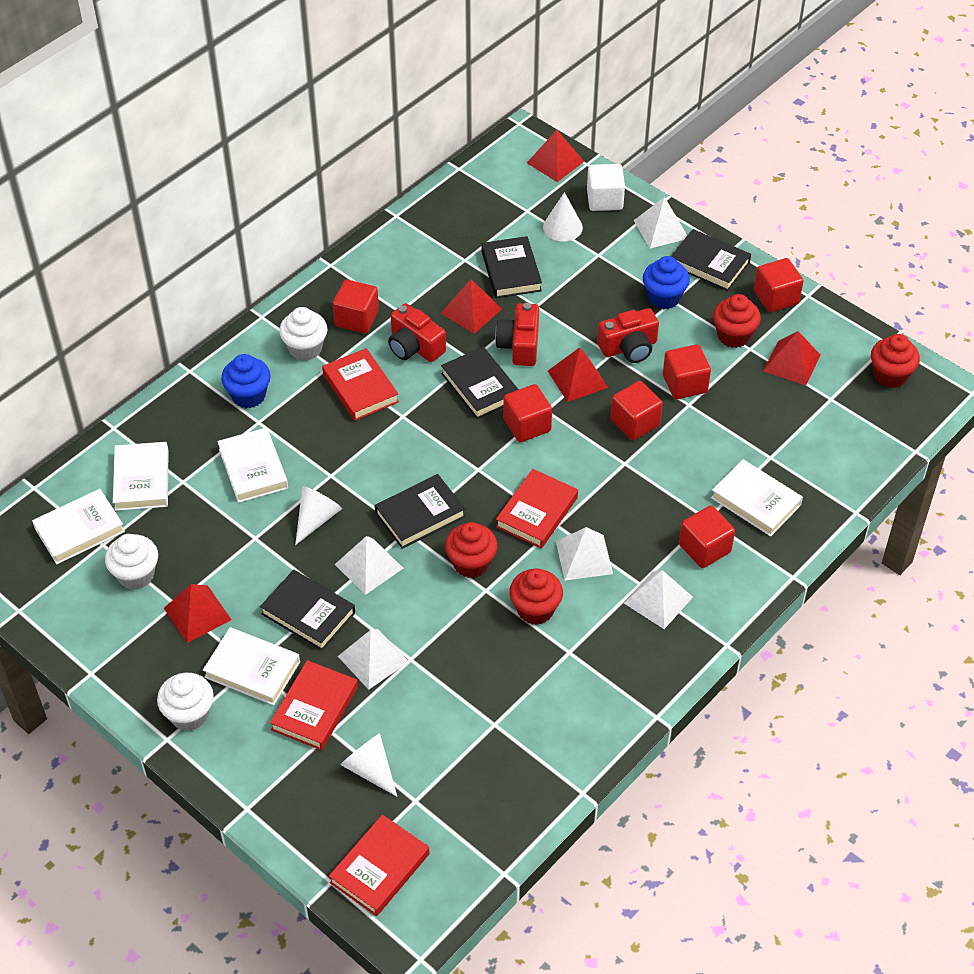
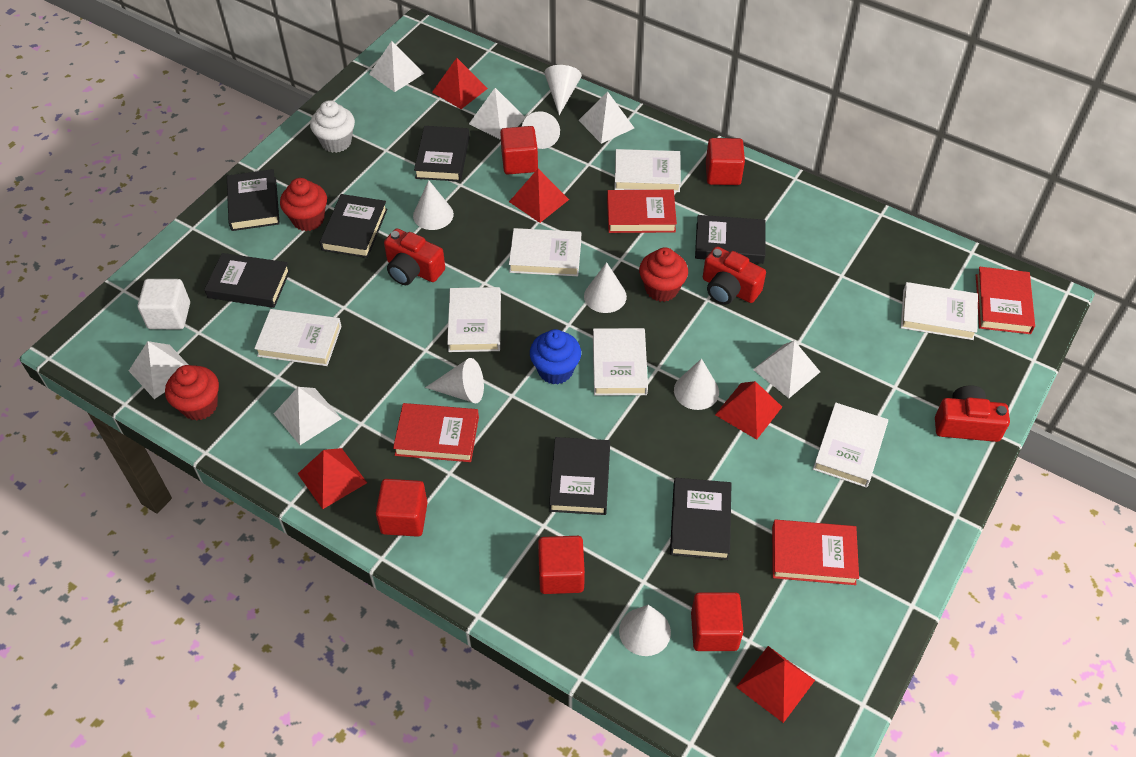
black book: 5 -> 7
blue cupcake: 2 -> 1
red cube: 6 -> 5
red cupcake: 4 -> 3
white book: 5 -> 7
white cone: 3 -> 7
white cupcake: 3 -> 1
white pyramid: 5 -> 6

